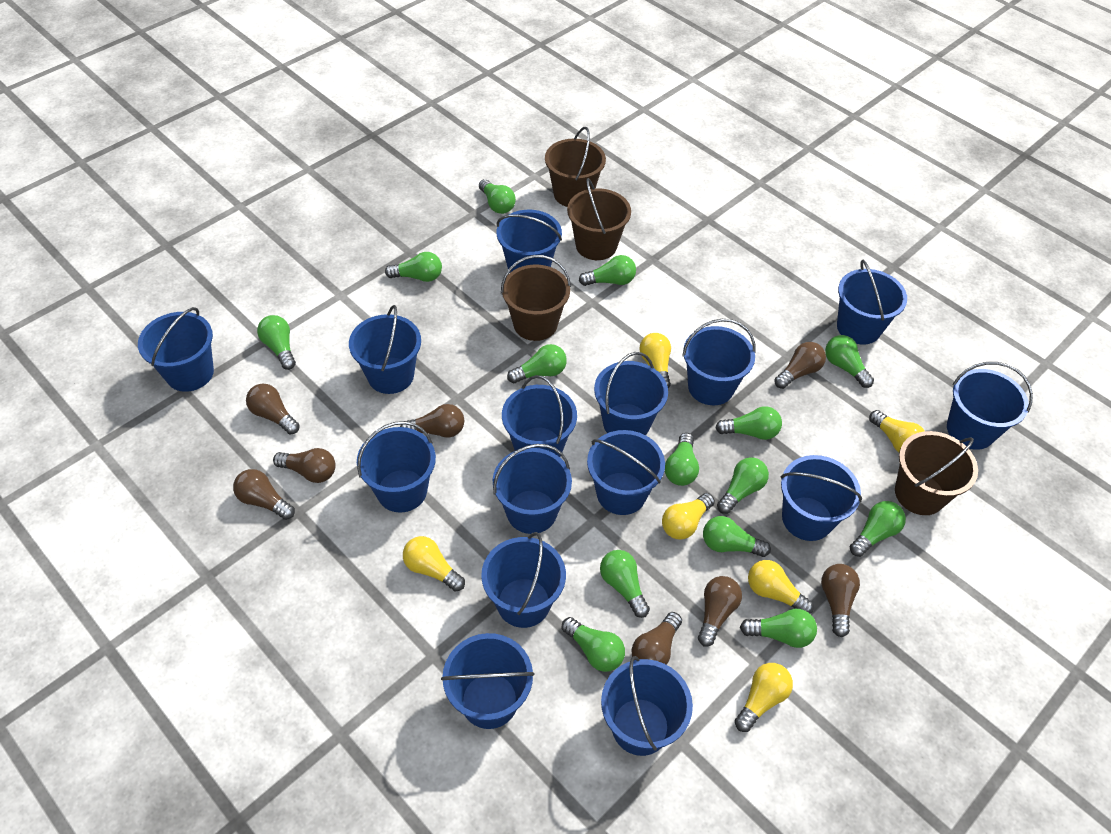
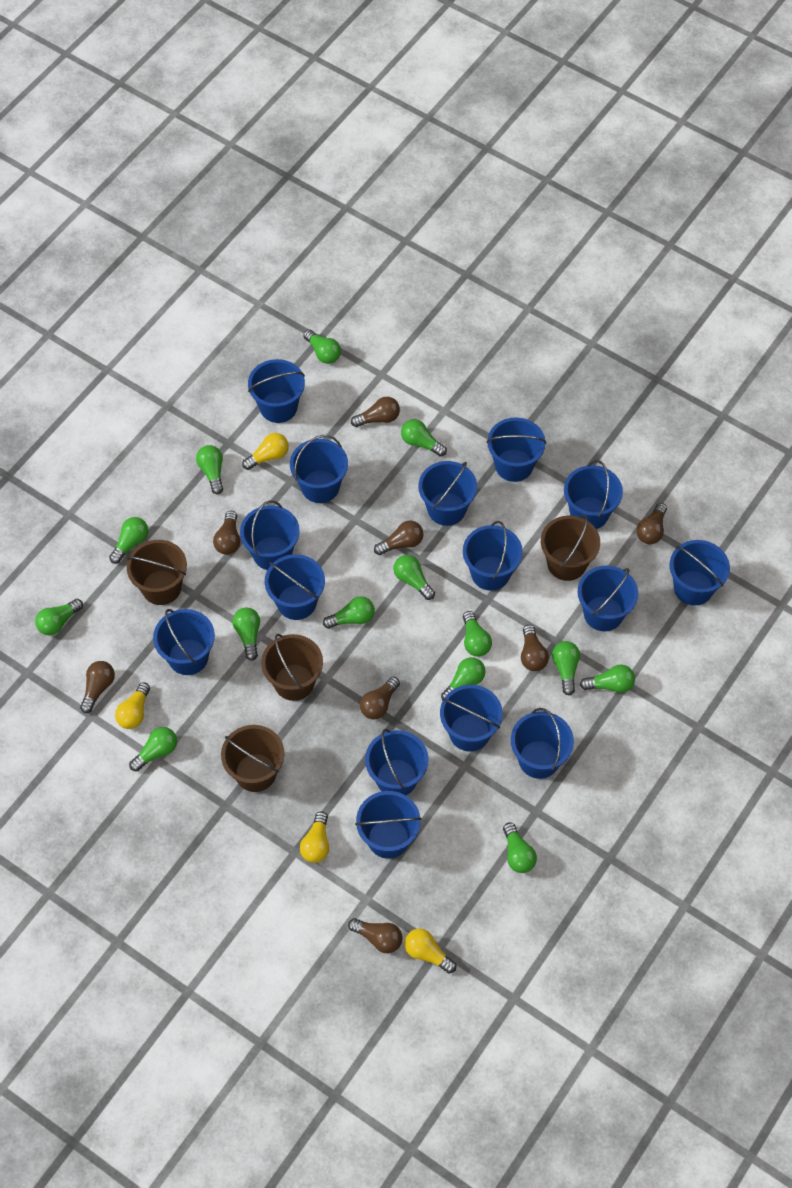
yellow light bulb: 6 -> 4

